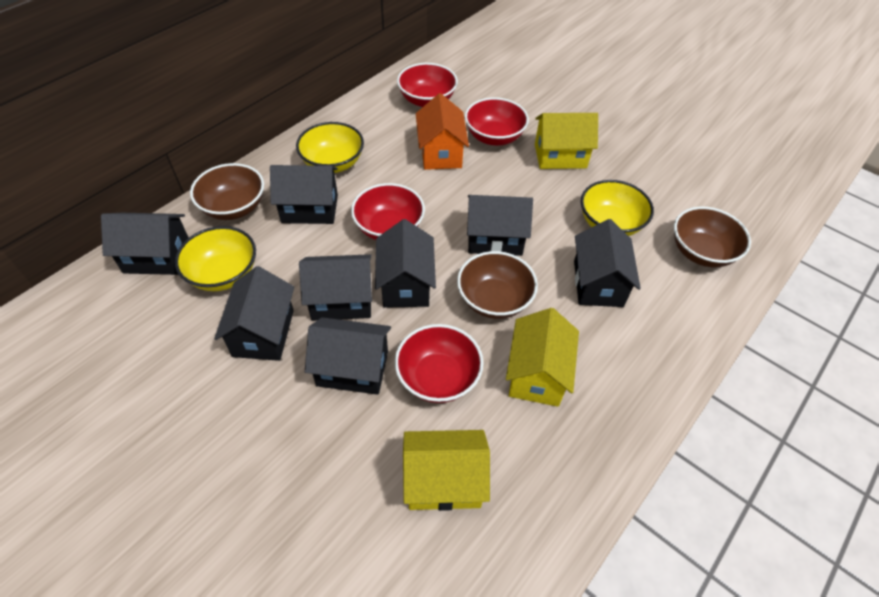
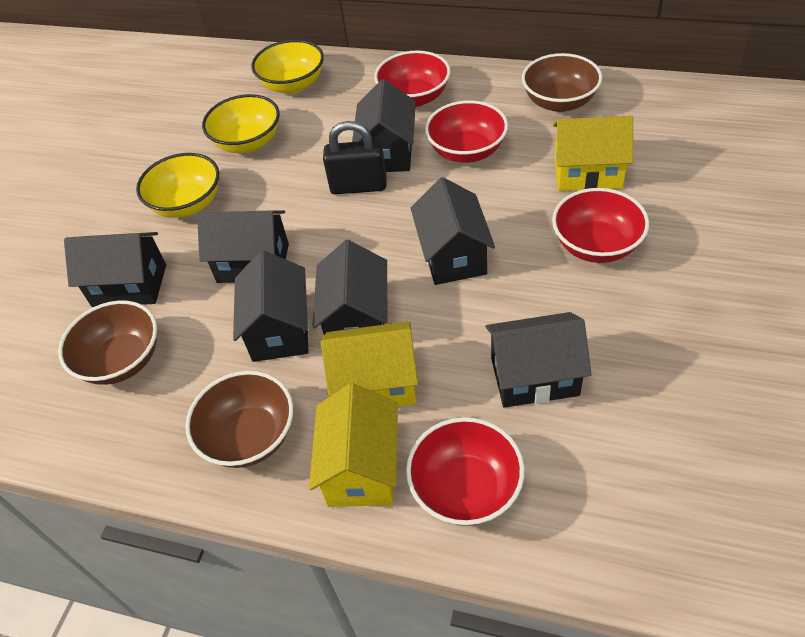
black house: 8 -> 7
black padlock: 0 -> 1
orange house: 1 -> 0

